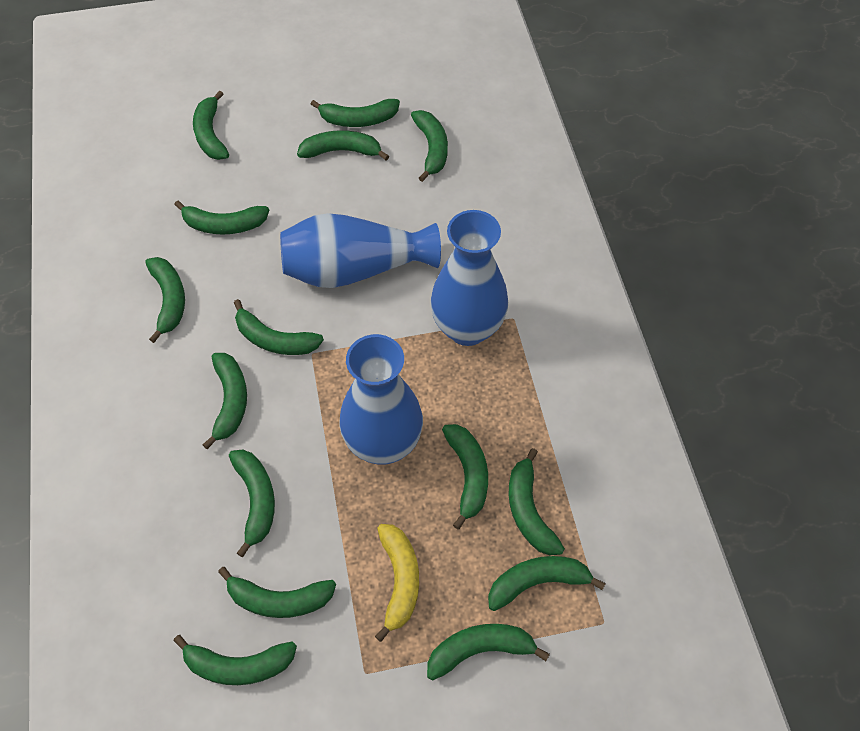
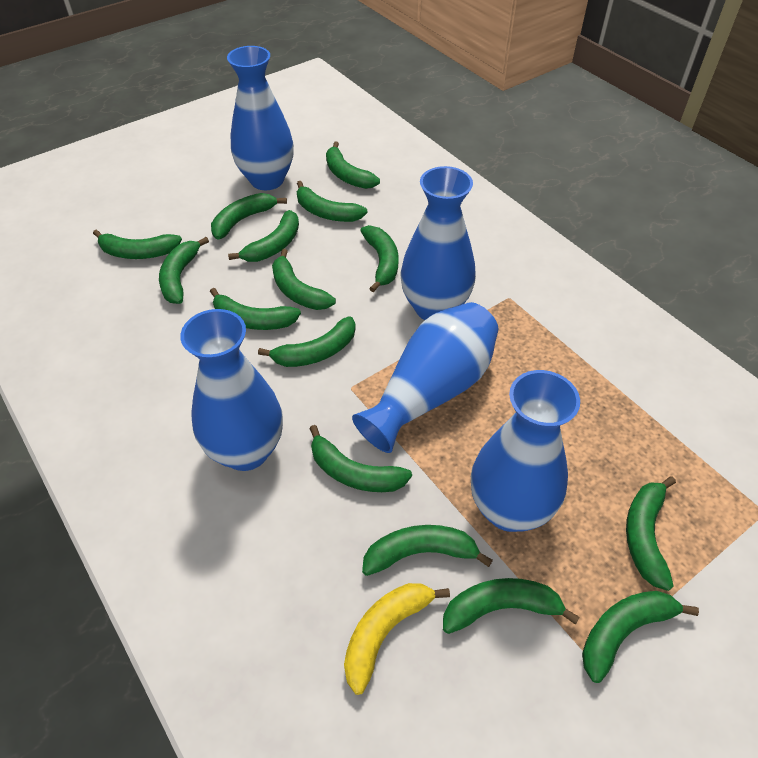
blue vase: 3 -> 5

